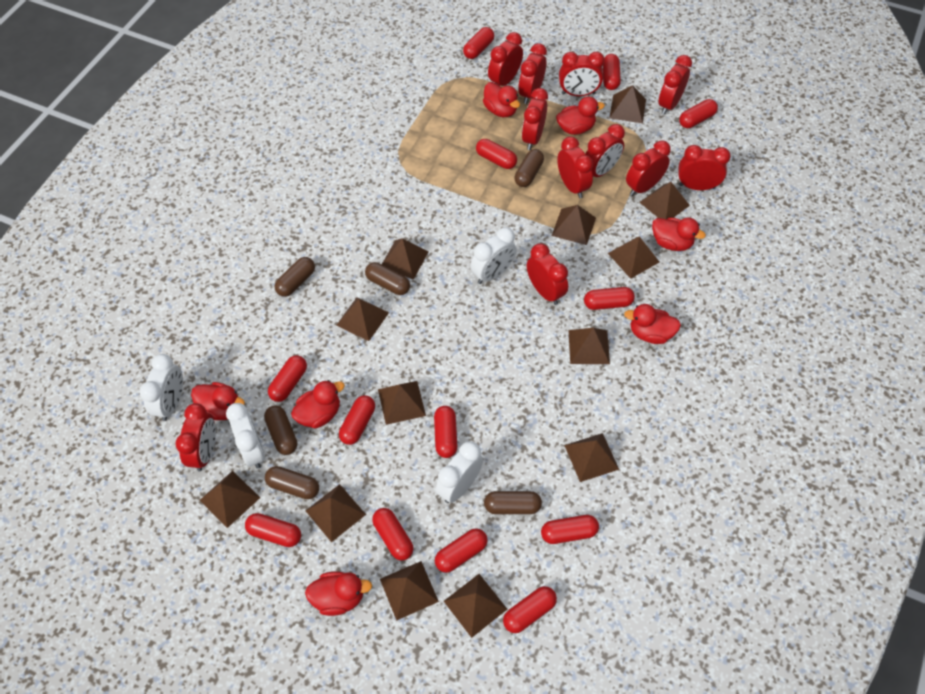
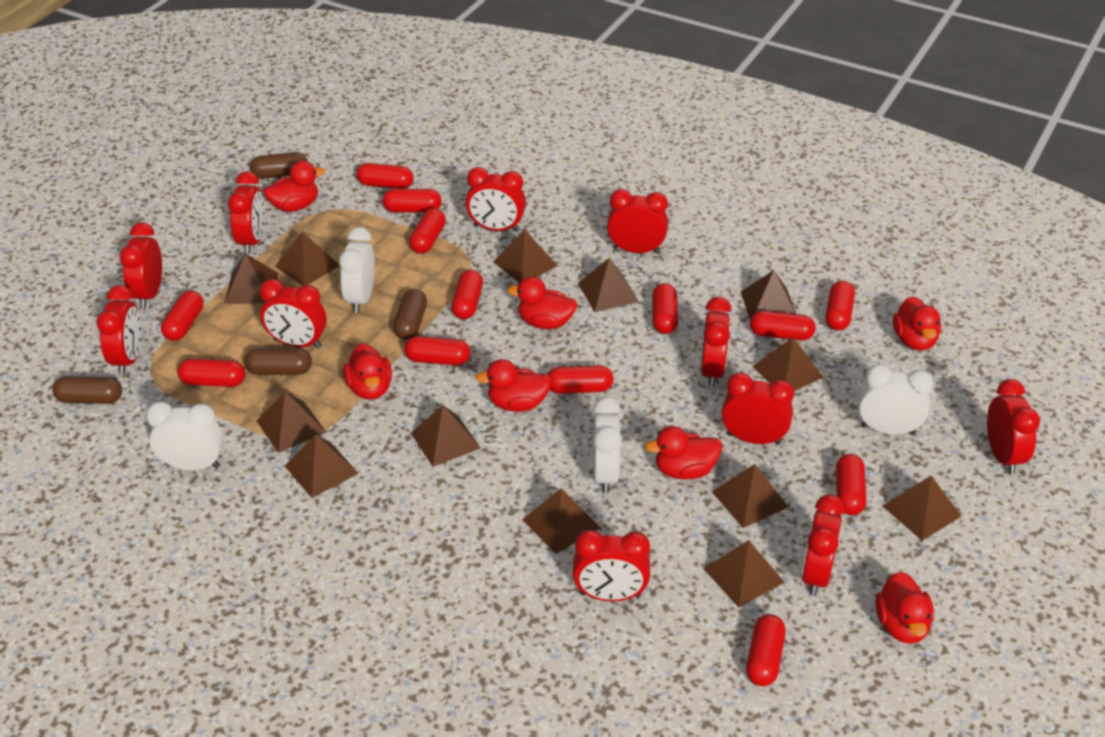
brown capsule: 6 -> 4

